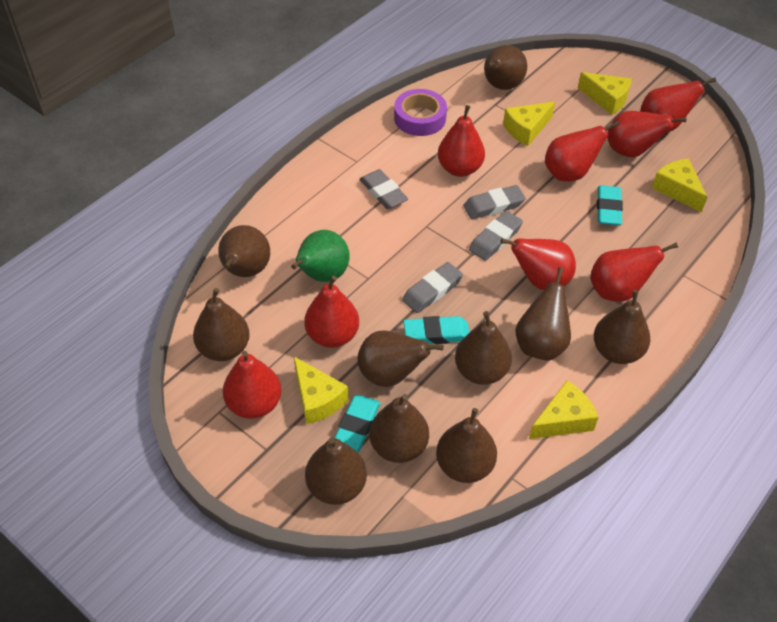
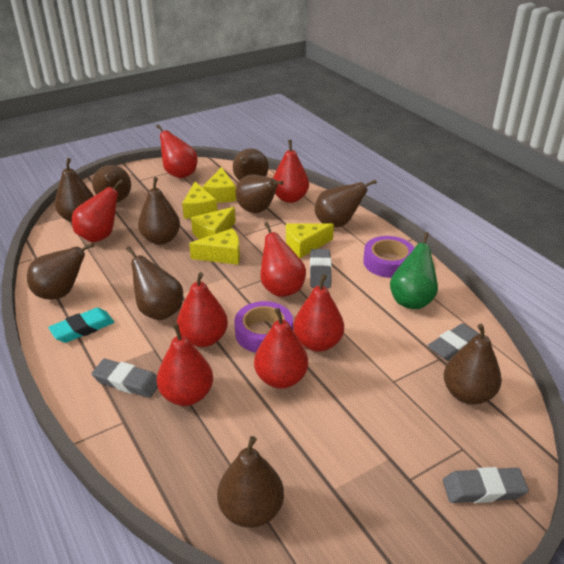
purple tape: 1 -> 2
turquoise eraser: 3 -> 1

